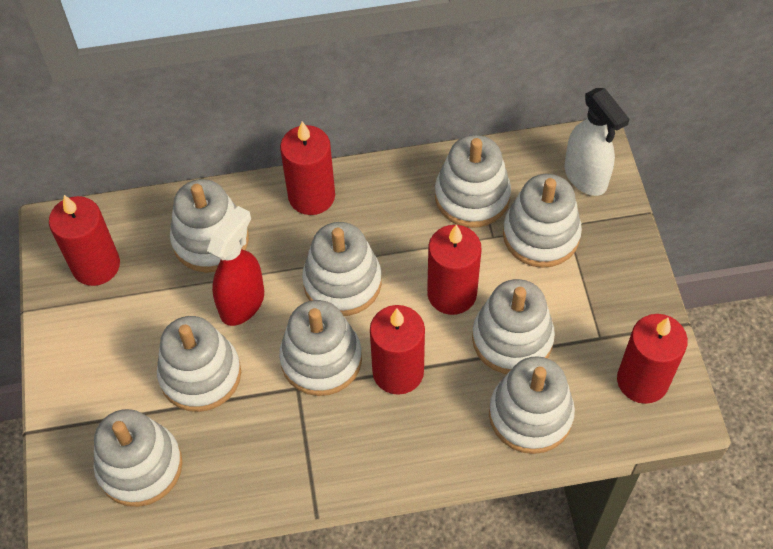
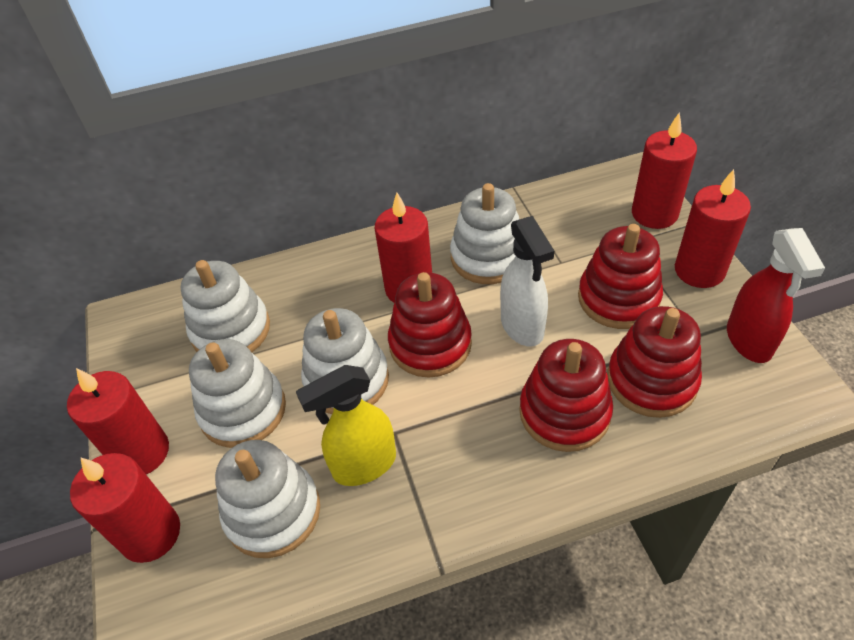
red stacking toy: 0 -> 4
white stacking toy: 9 -> 5
yellow spray bottle: 0 -> 1

